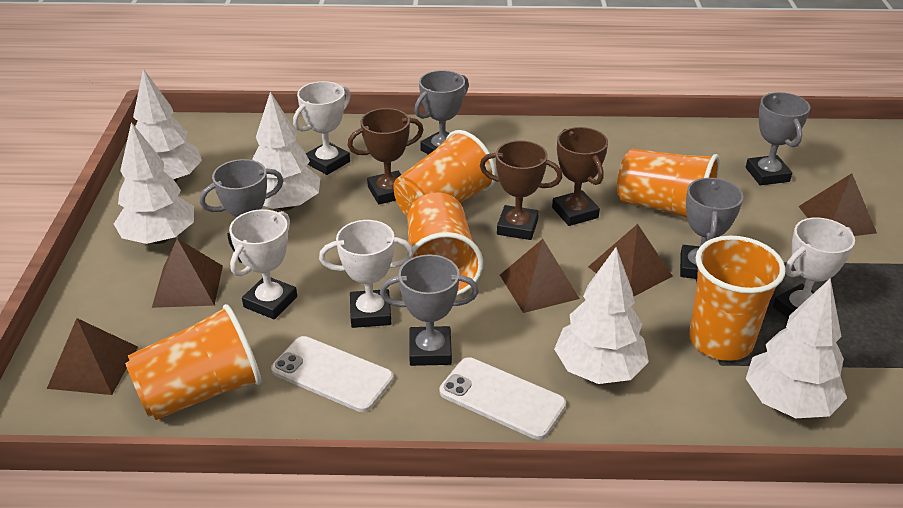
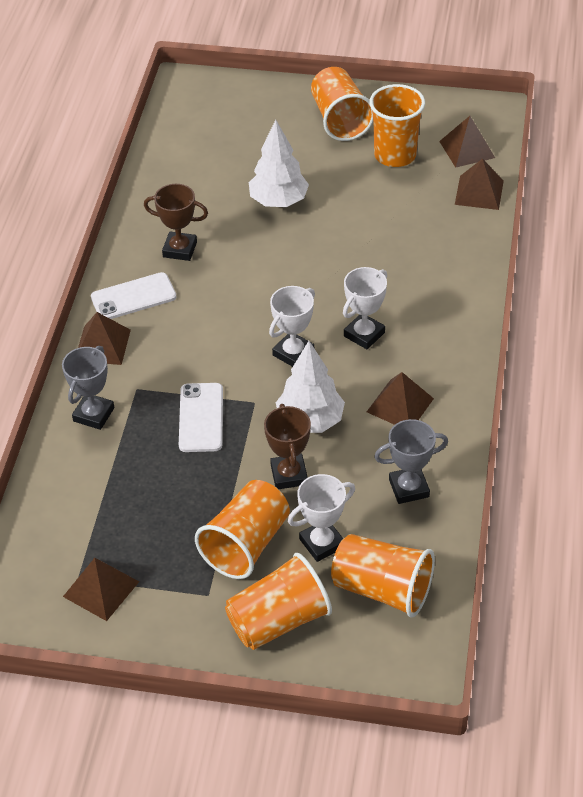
brown trophy: 3 -> 2
grey trophy: 5 -> 2
white tree: 5 -> 2
white trophy: 4 -> 3

